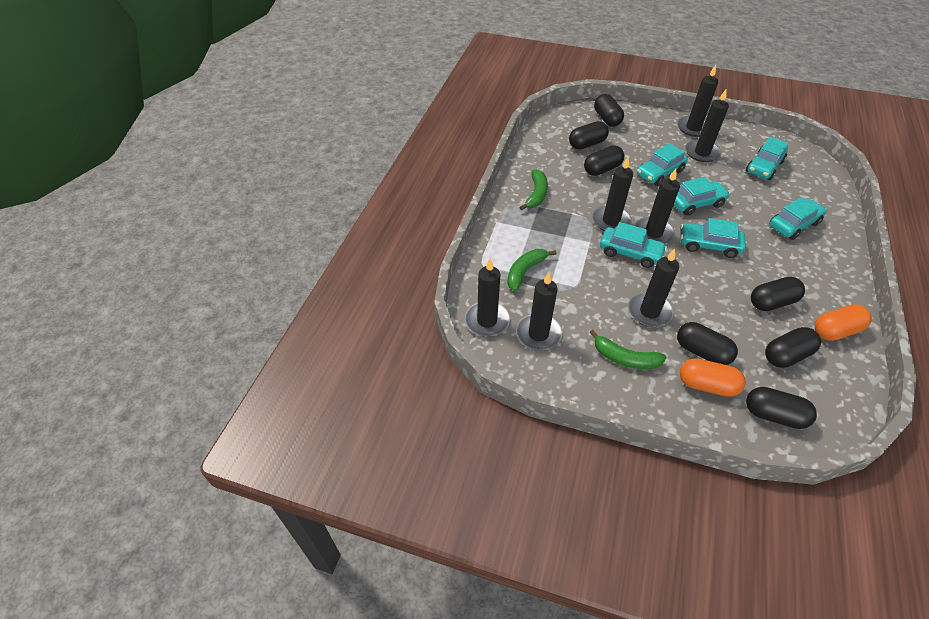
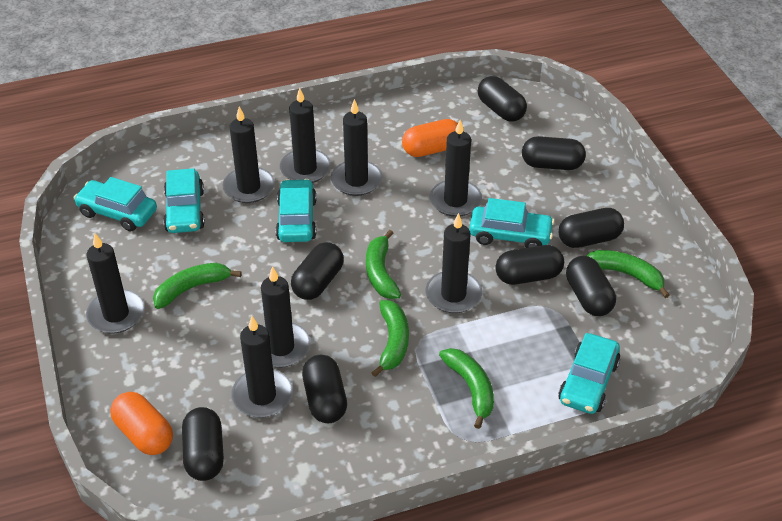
black candle: 7 -> 8
black capsule: 7 -> 8
green banana: 3 -> 5
turquoise car: 6 -> 5

